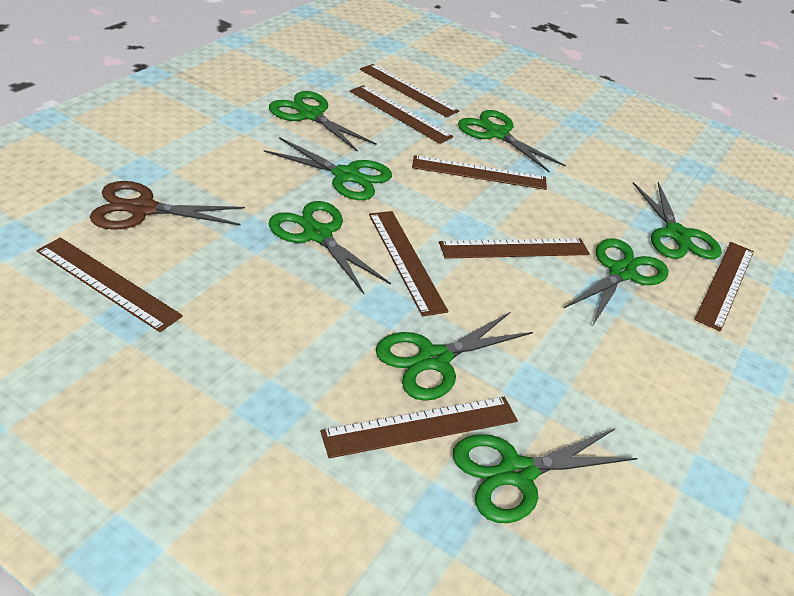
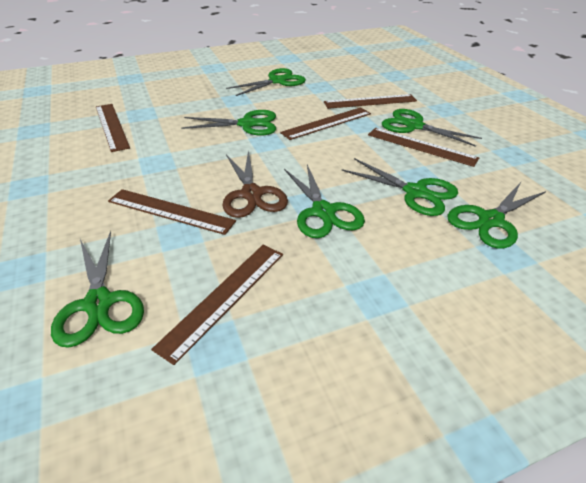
brown ruler: 8 -> 6
green scissors: 8 -> 7

